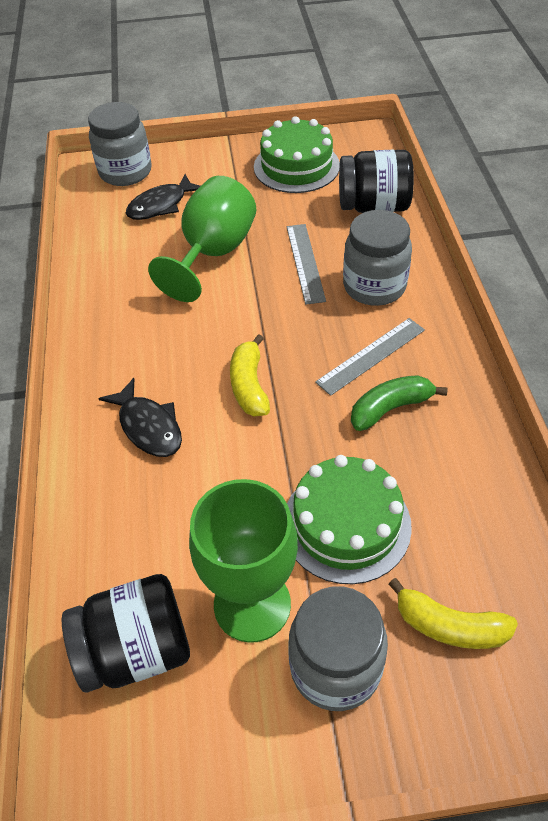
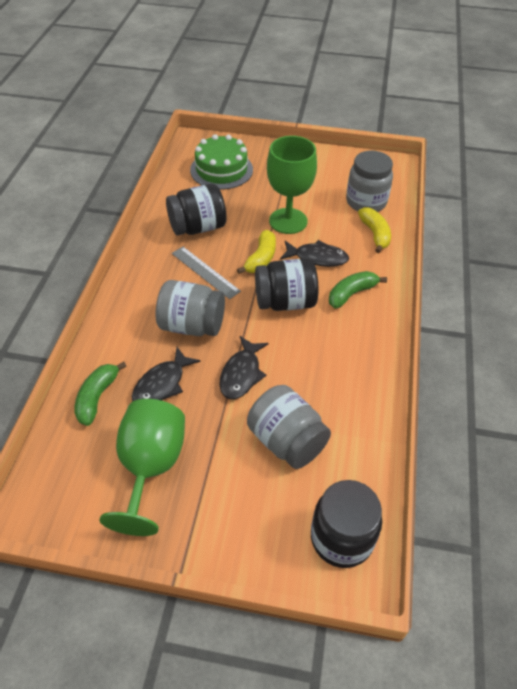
black fish: 2 -> 3
black jar: 2 -> 3
green banana: 1 -> 2
green cake: 2 -> 1
grey ruler: 2 -> 1

